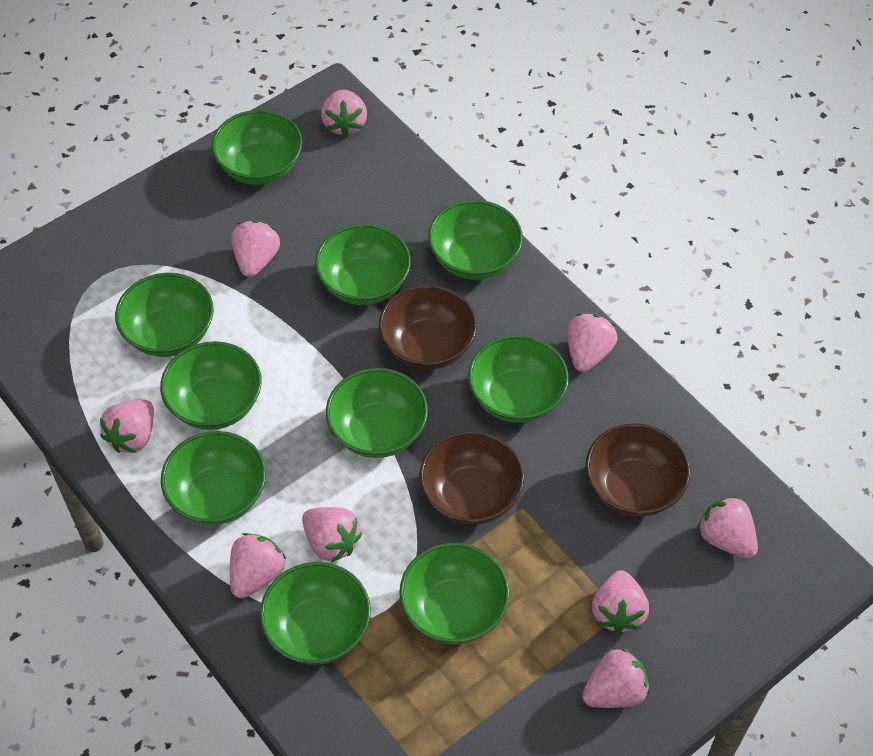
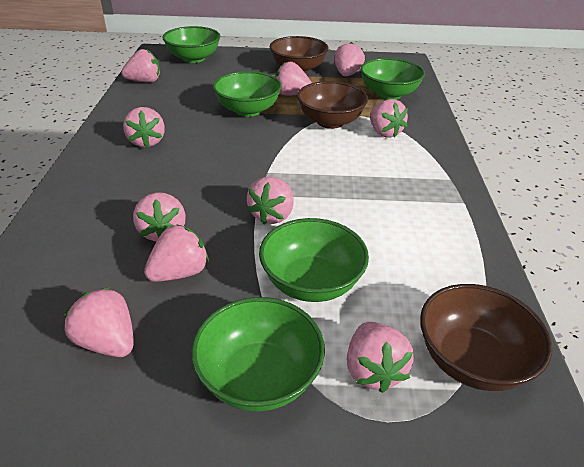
green bowl: 10 -> 5
pink strawberry: 9 -> 10

